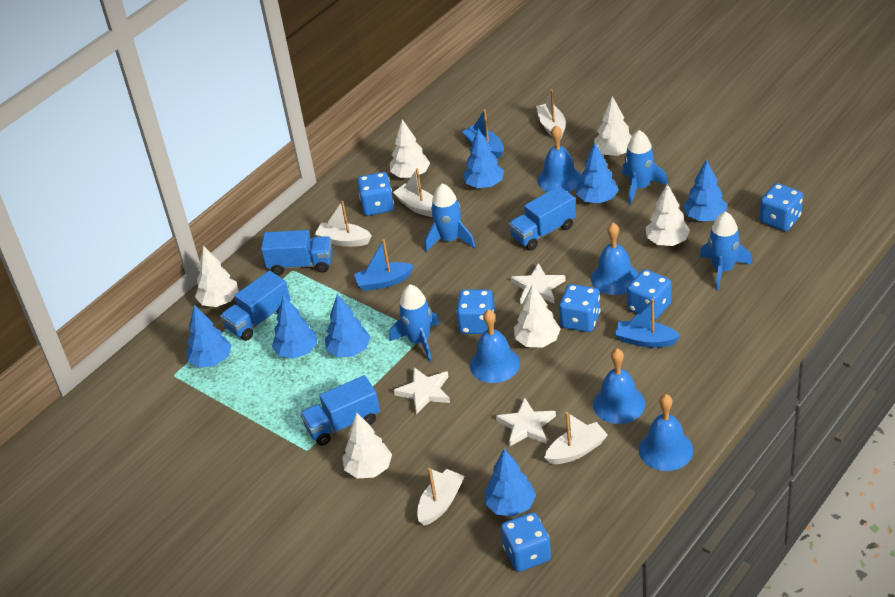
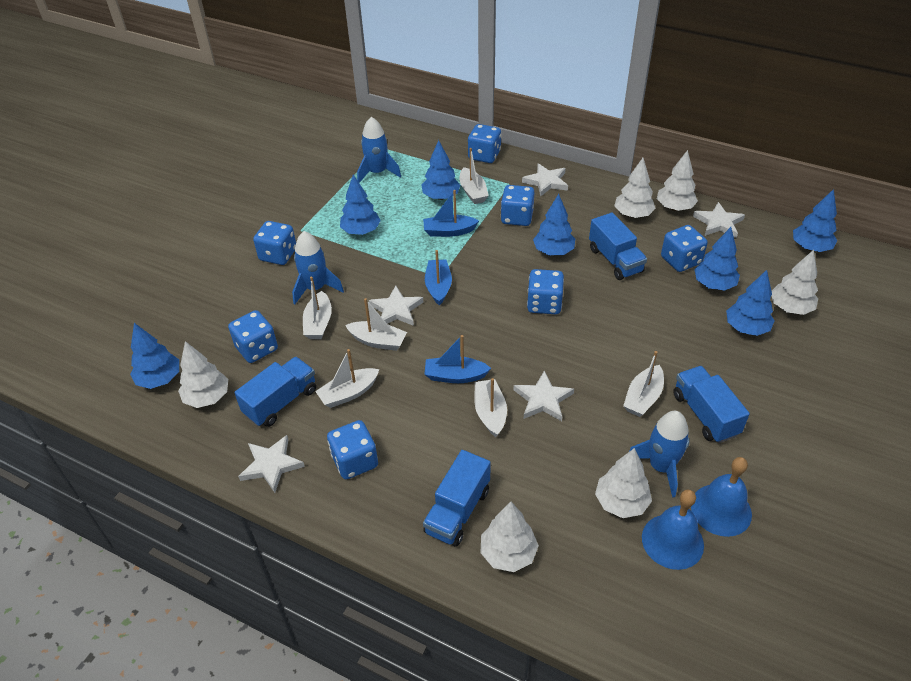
blue bell: 5 -> 2
blue dice: 6 -> 7
blue rocket: 4 -> 3
white boat: 5 -> 6
white star: 3 -> 5

